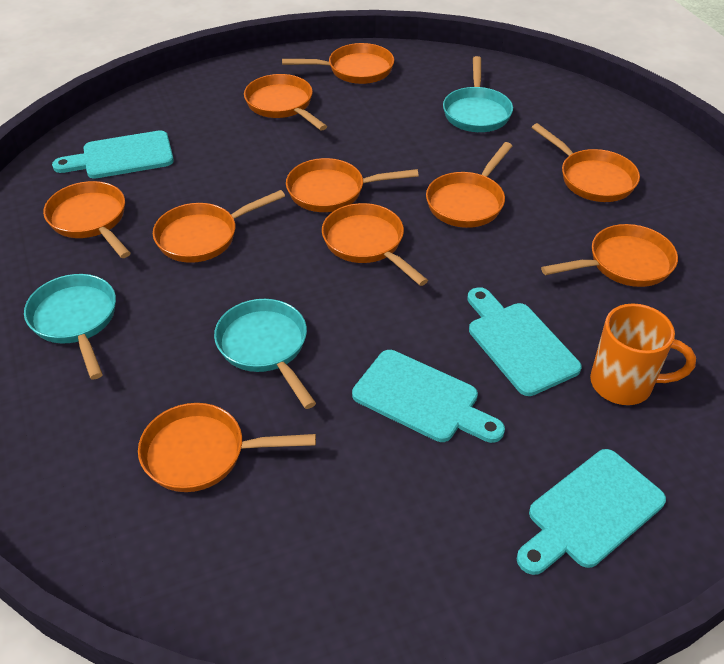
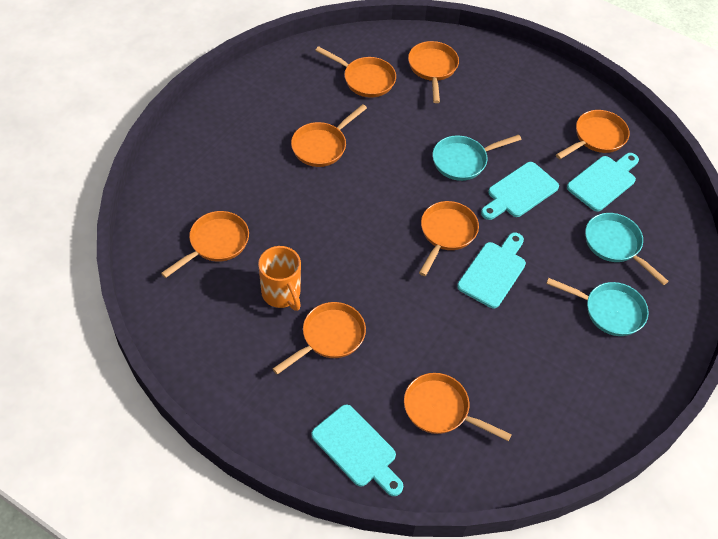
orange pan: 10 -> 8

